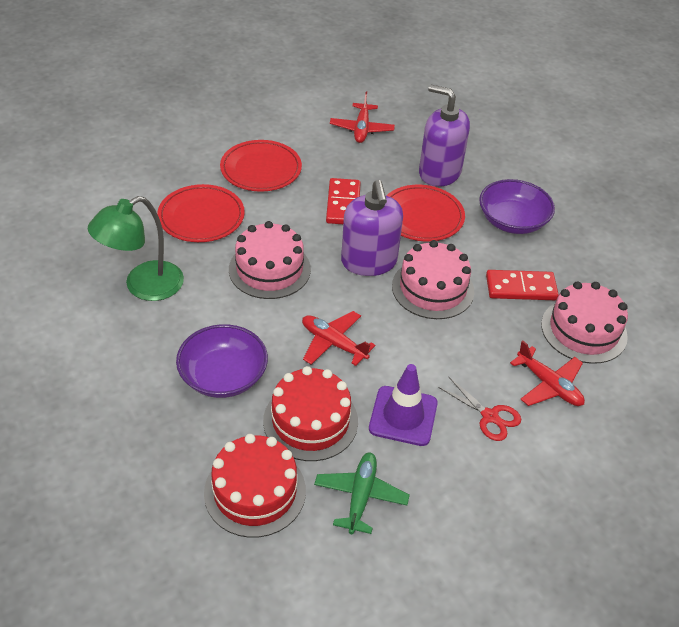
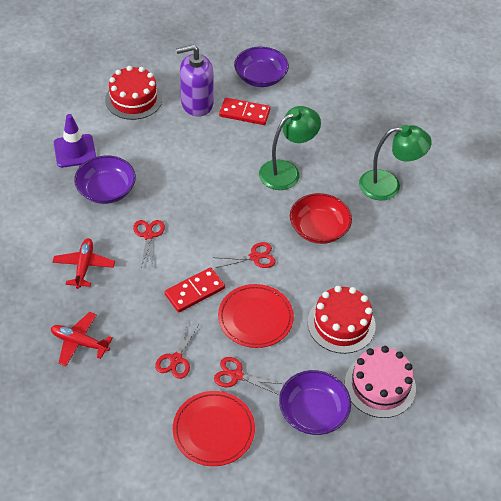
green lamp: 1 -> 2
green plane: 1 -> 0
pink cake: 3 -> 1
purple bowl: 2 -> 3
purple soap dispenser: 2 -> 1
red bowl: 0 -> 1
red plane: 3 -> 2
red plate: 3 -> 2
red scissors: 1 -> 4

